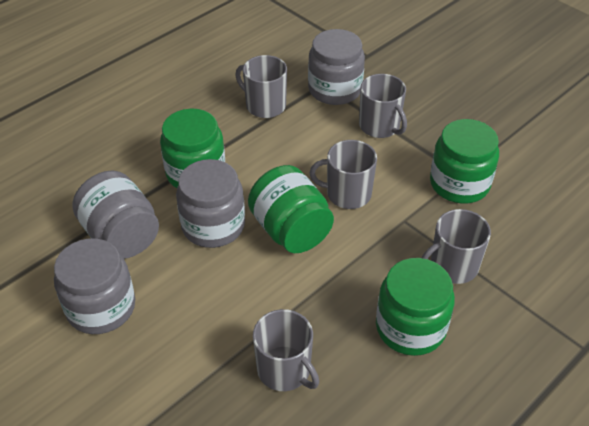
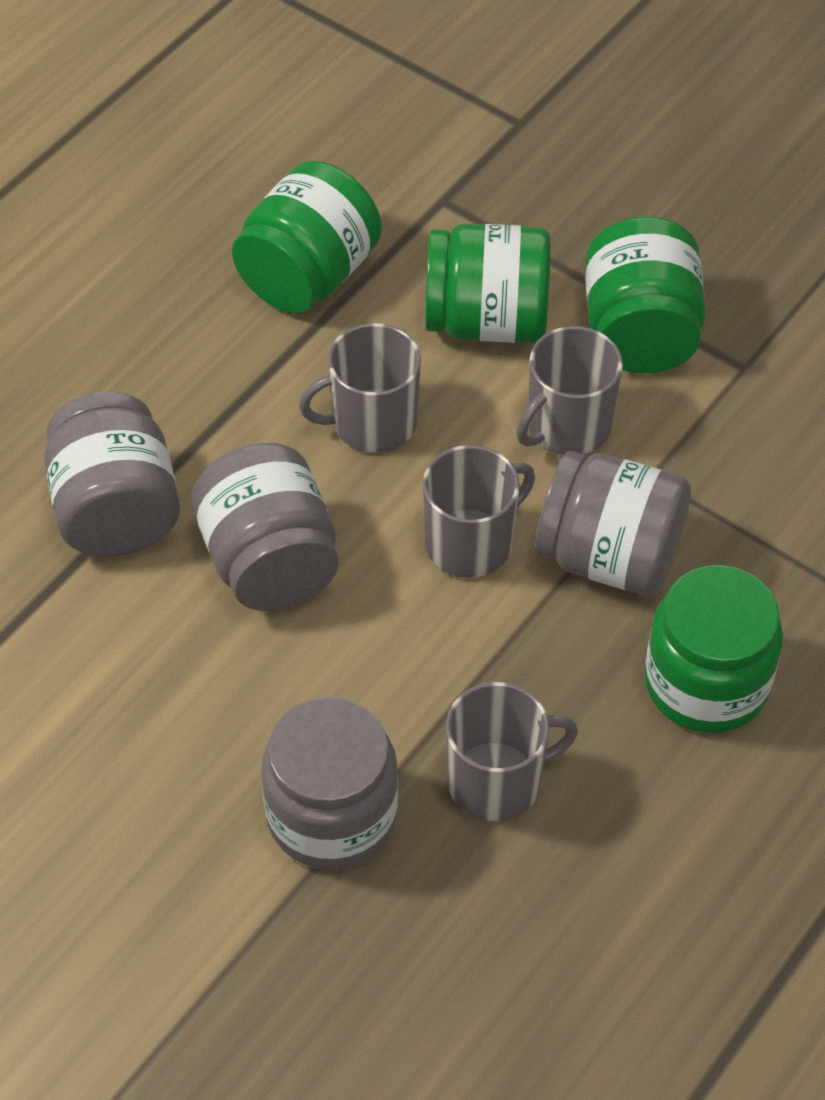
grey mug: 5 -> 4

